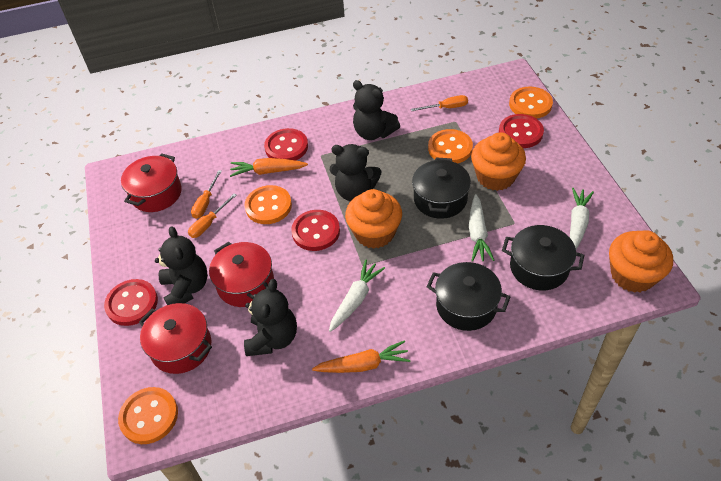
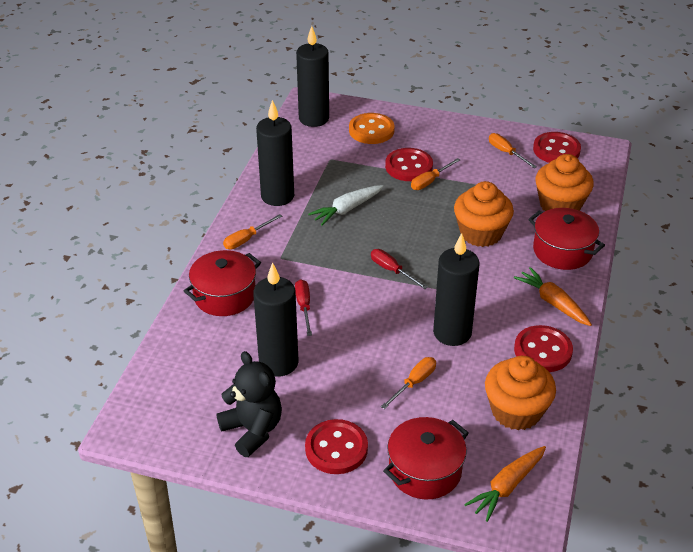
black candle: 0 -> 4
black pot: 3 -> 0
black teddy bear: 4 -> 1
orange button: 4 -> 1
orange screwdriver: 3 -> 4
red screwdriver: 0 -> 2
white carrot: 3 -> 1

